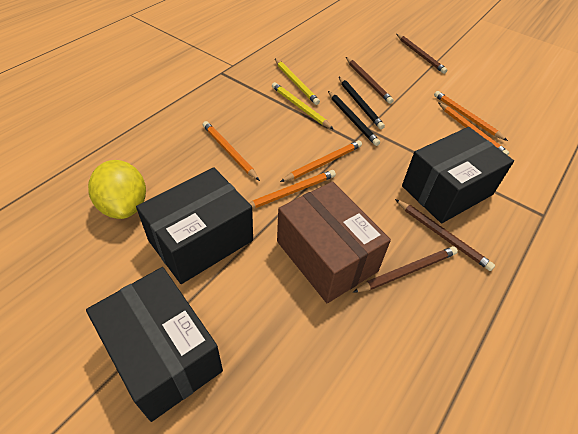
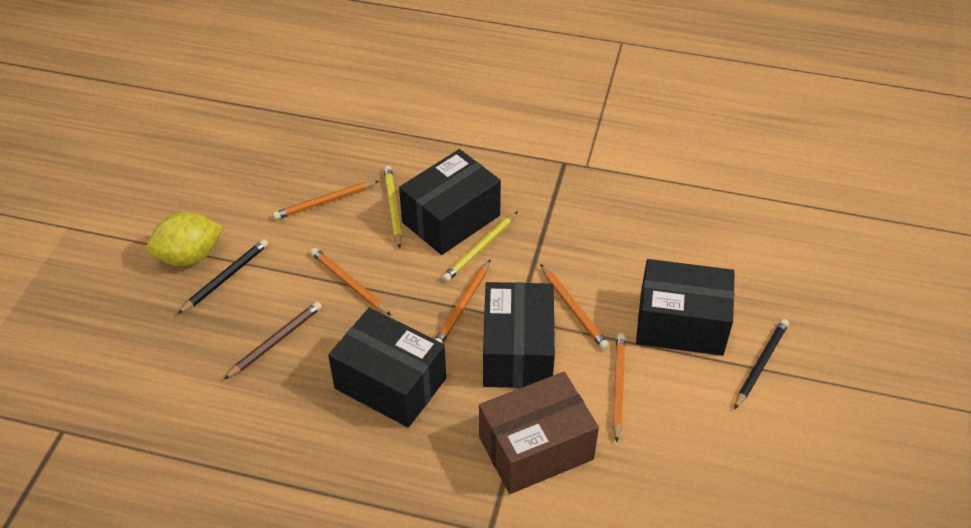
black box: 3 -> 4
brown pencil: 4 -> 1

